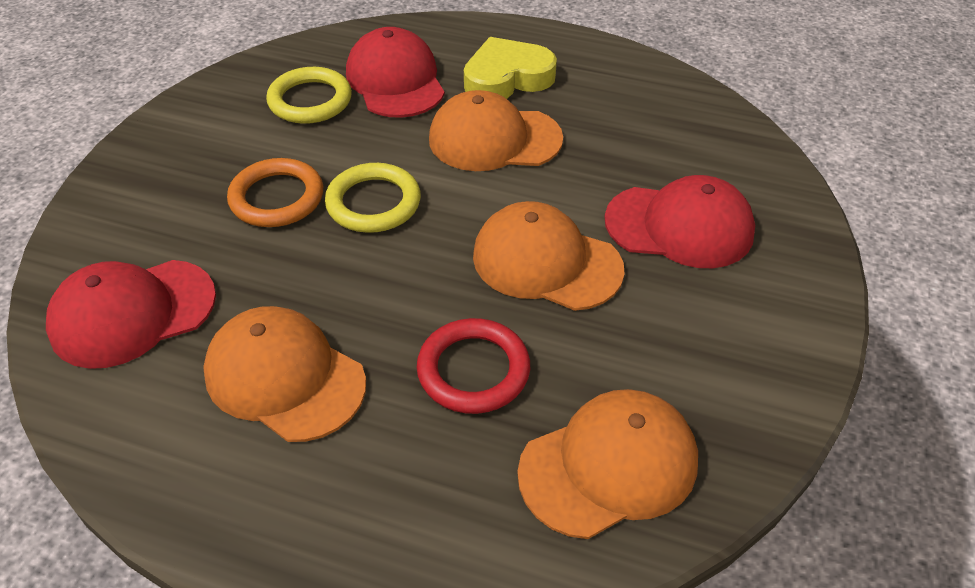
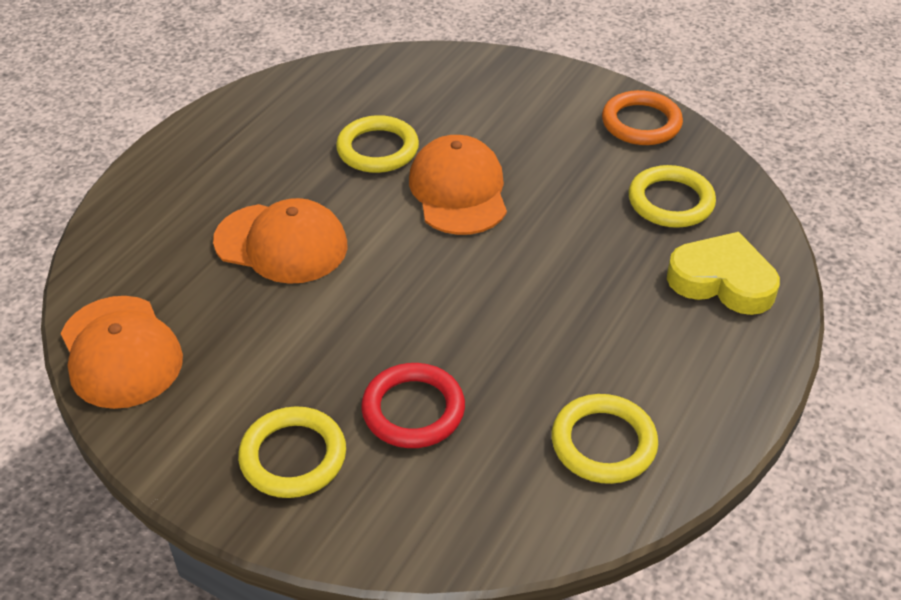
orange cap: 4 -> 3
red cap: 3 -> 0
yellow ring: 2 -> 4

